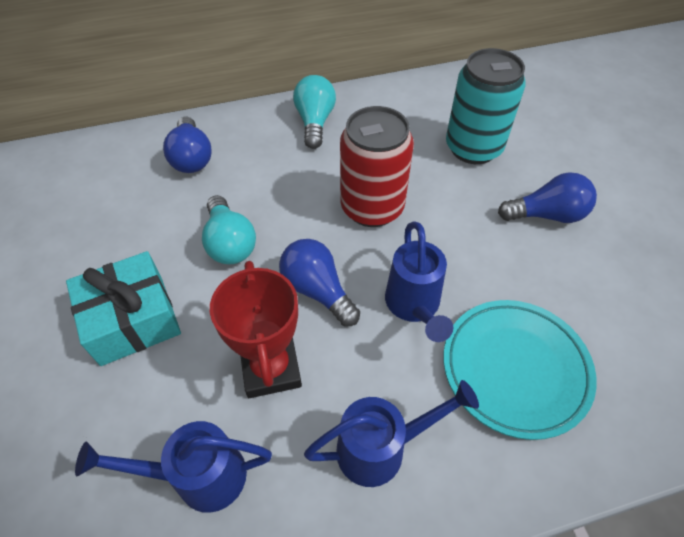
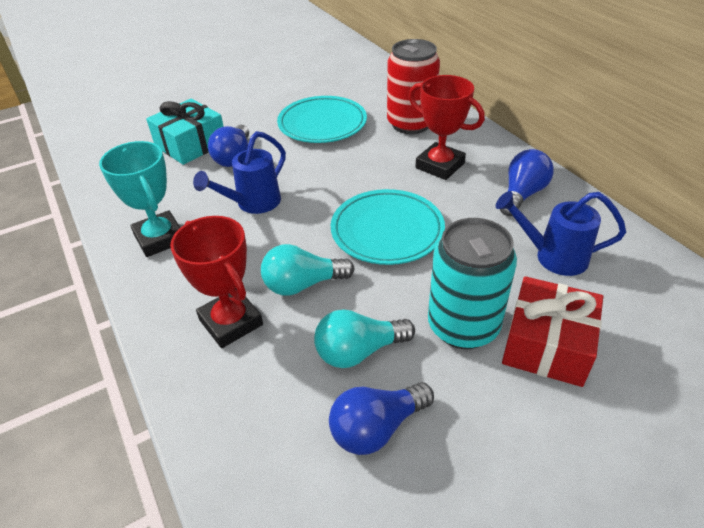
blue watering can: 3 -> 2
red gift: 0 -> 1
red trophy: 1 -> 2
turquoise plate: 1 -> 2
turquoise trophy: 0 -> 1

